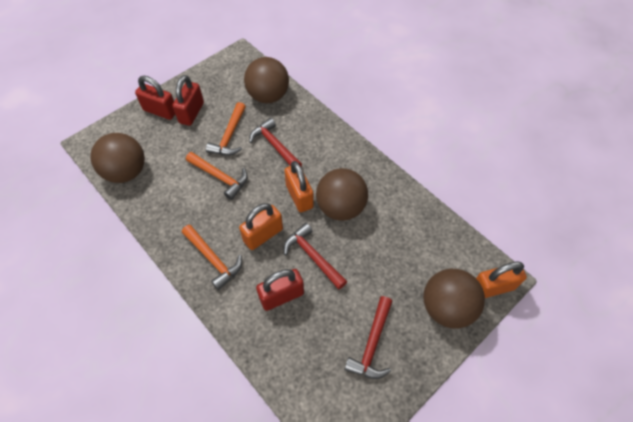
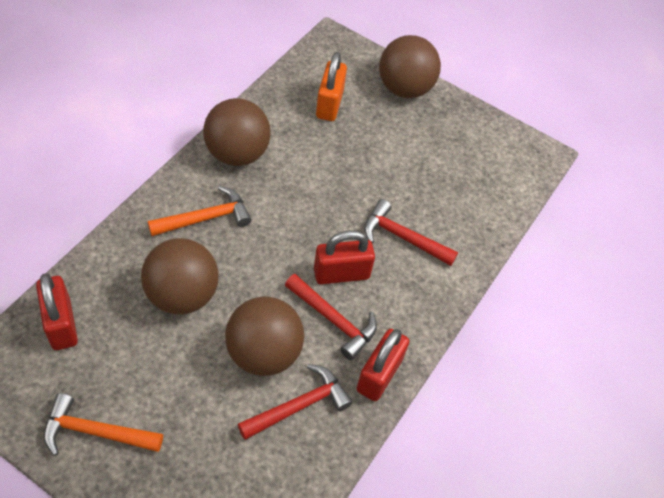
orange hammer: 3 -> 2
orange padlock: 3 -> 1

